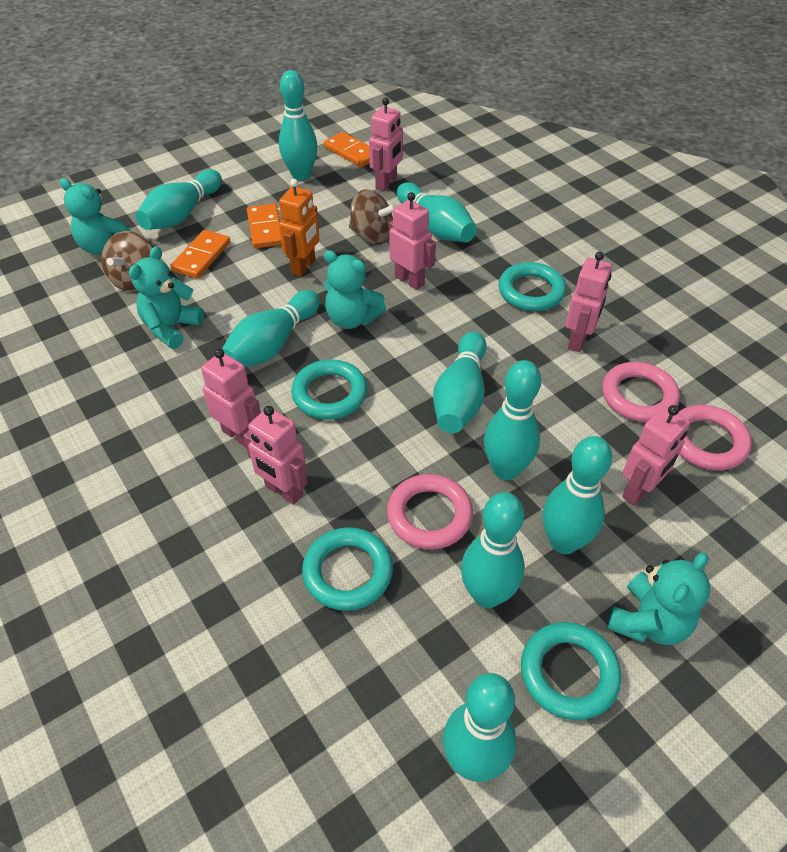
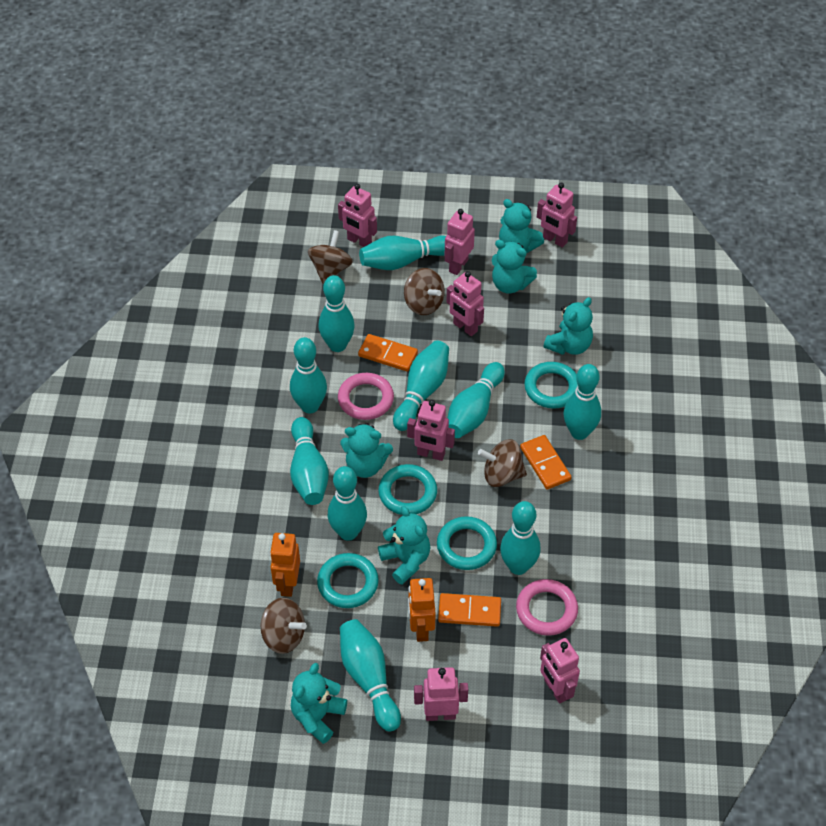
brown spinning top: 2 -> 4
orange robot: 1 -> 2
pink ring: 3 -> 2
pink robot: 6 -> 7
turquoise bowling pin: 9 -> 10
turquoise teddy bear: 4 -> 6

